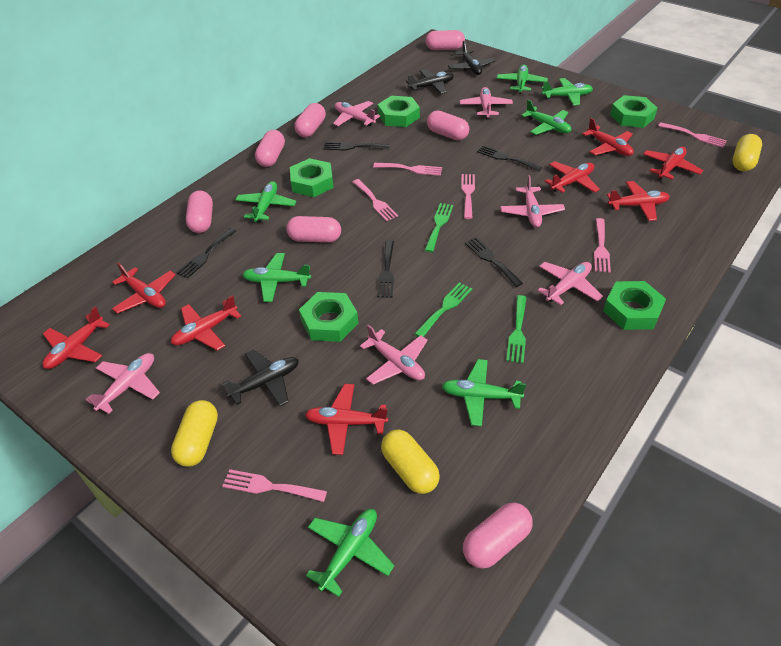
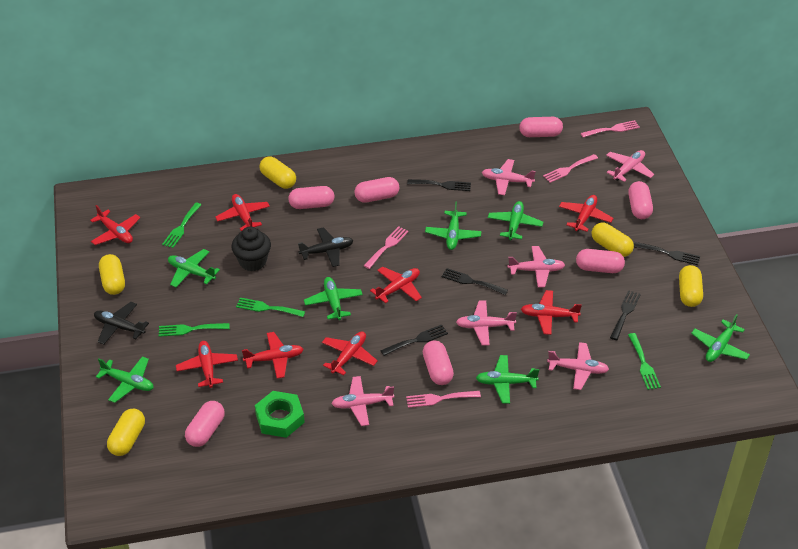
black cupcake: 0 -> 1
black plane: 3 -> 2
green fork: 3 -> 4
green nut: 5 -> 1
pink fork: 6 -> 4
yellow capsule: 3 -> 5

